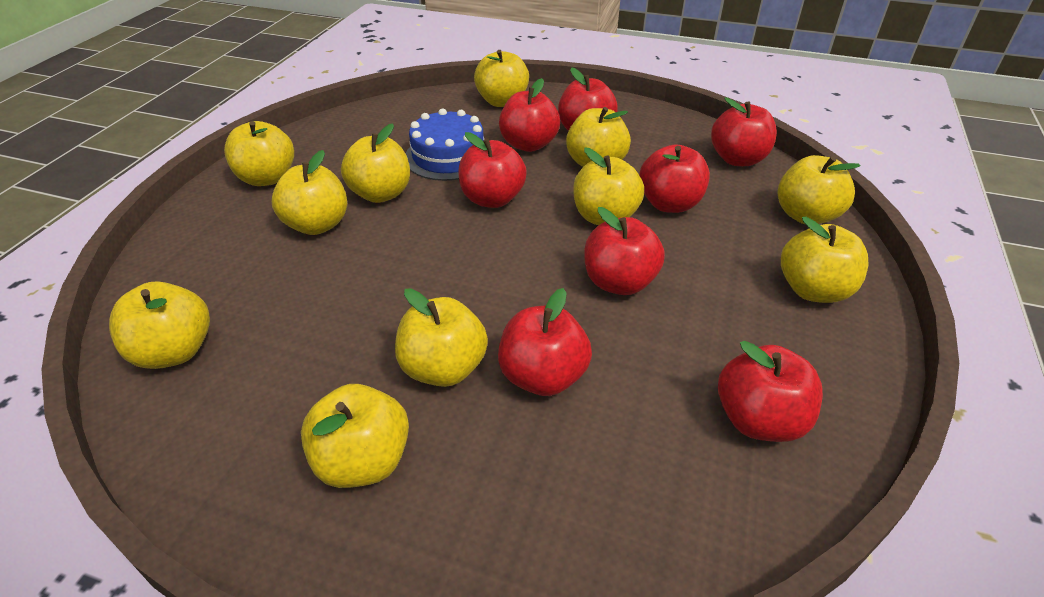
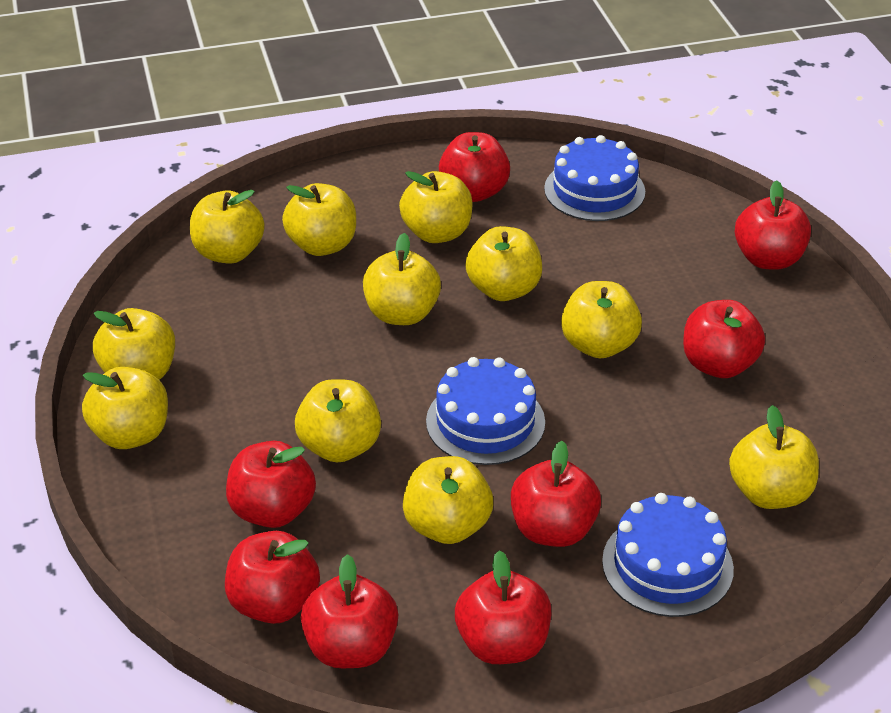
blue cake: 1 -> 3

